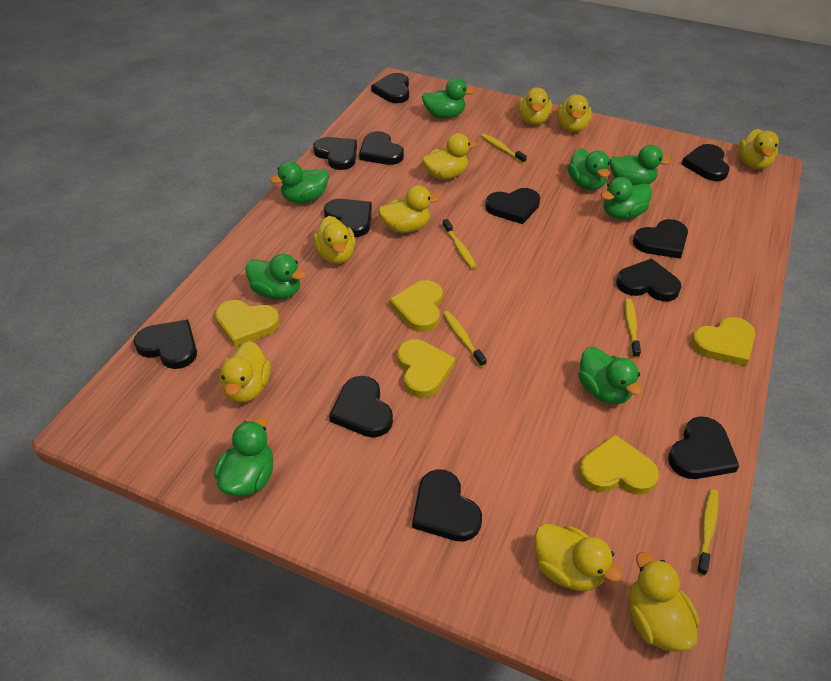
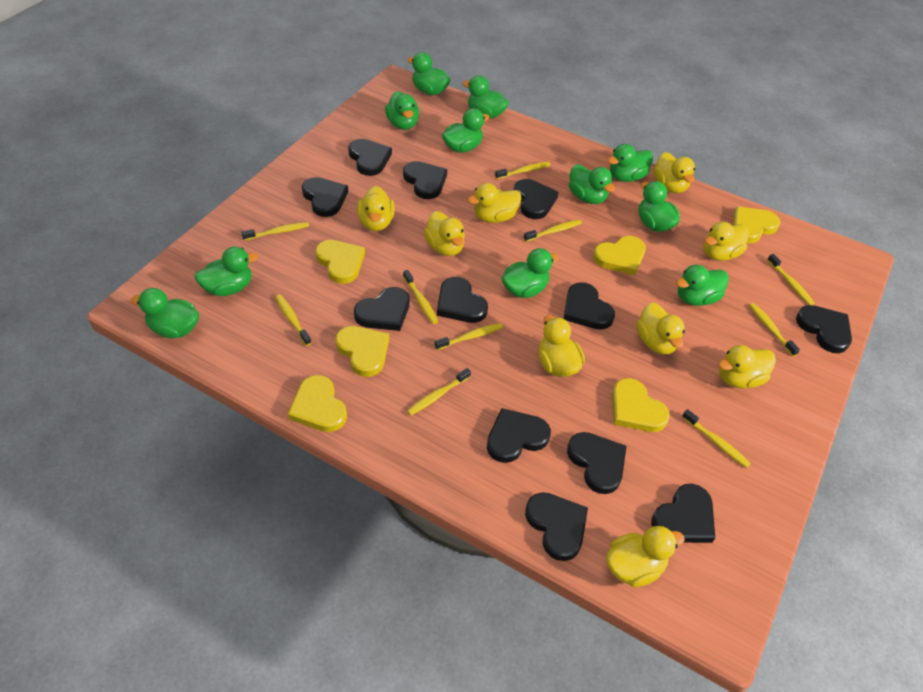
green duck: 8 -> 11
yellow heart: 5 -> 6
yellow toothbrush: 5 -> 10

